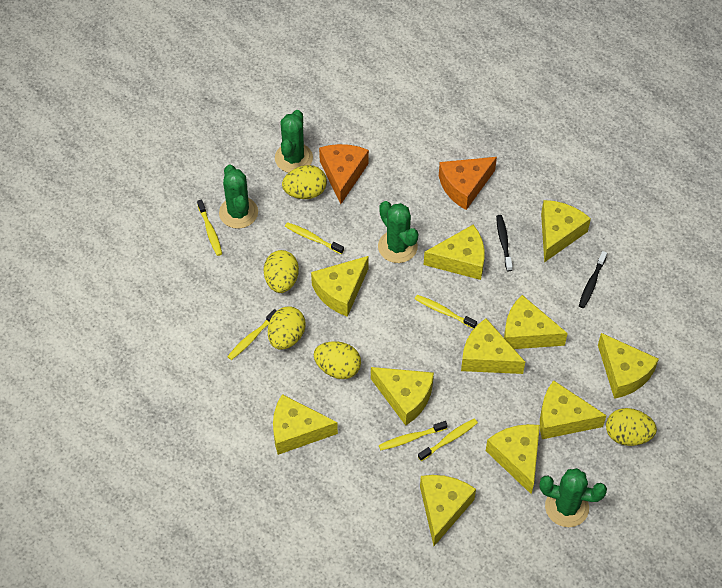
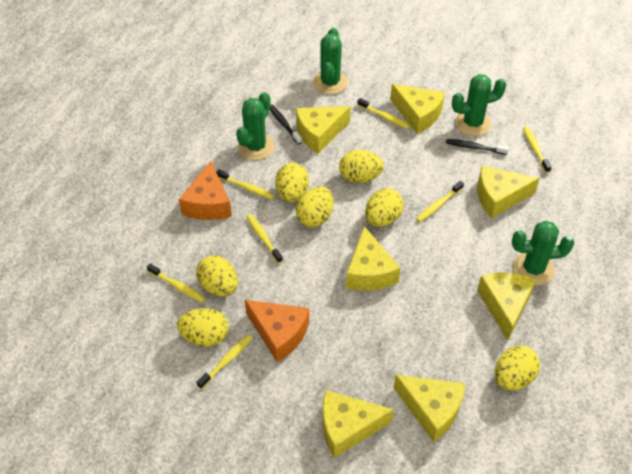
yellow cheese: 11 -> 7
yellow egg: 5 -> 7
yellow toothbrush: 6 -> 7

